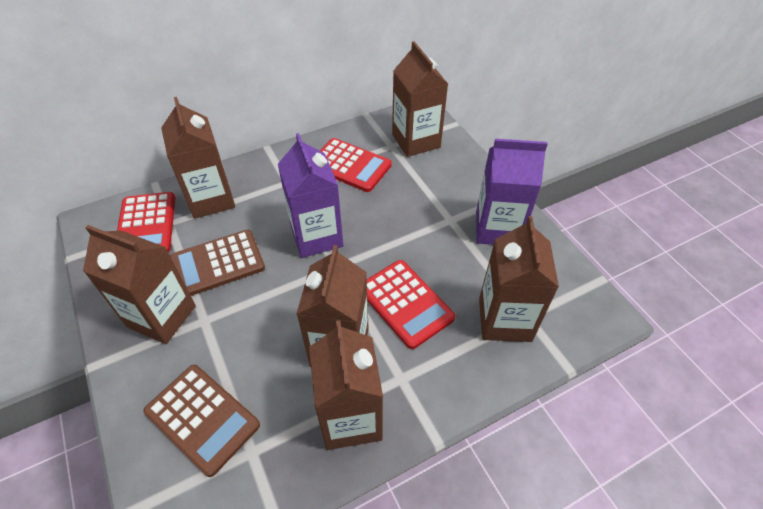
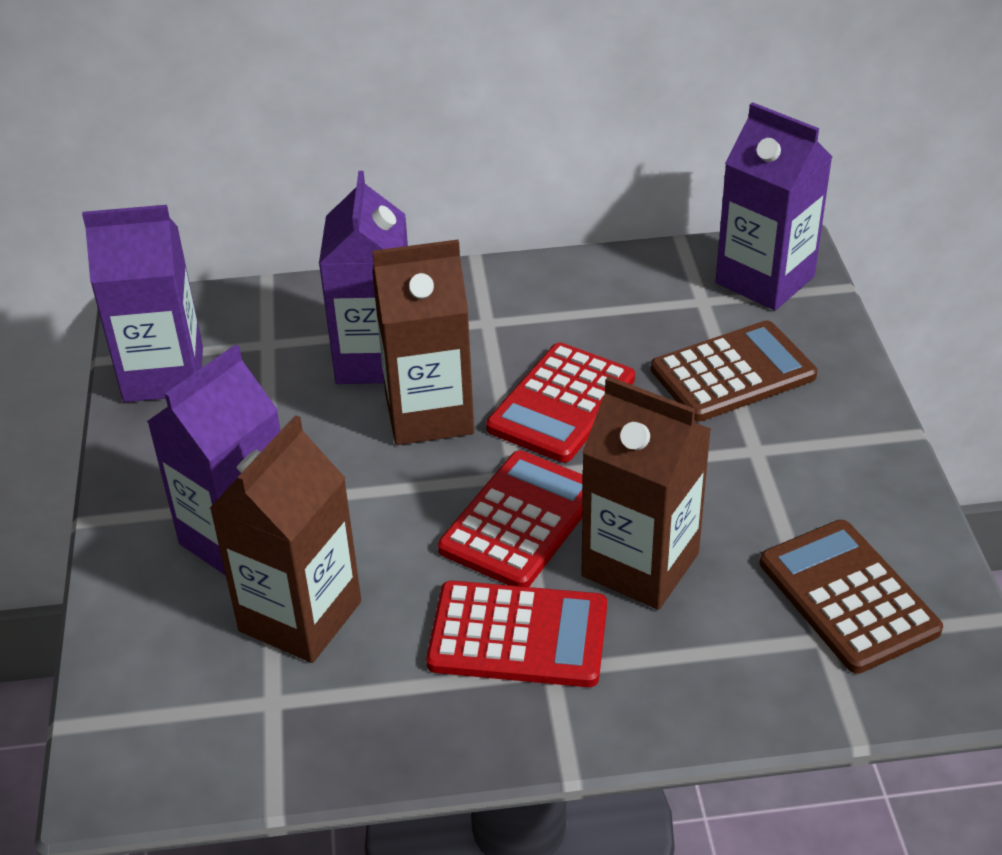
brown carton: 6 -> 3
purple carton: 2 -> 4

